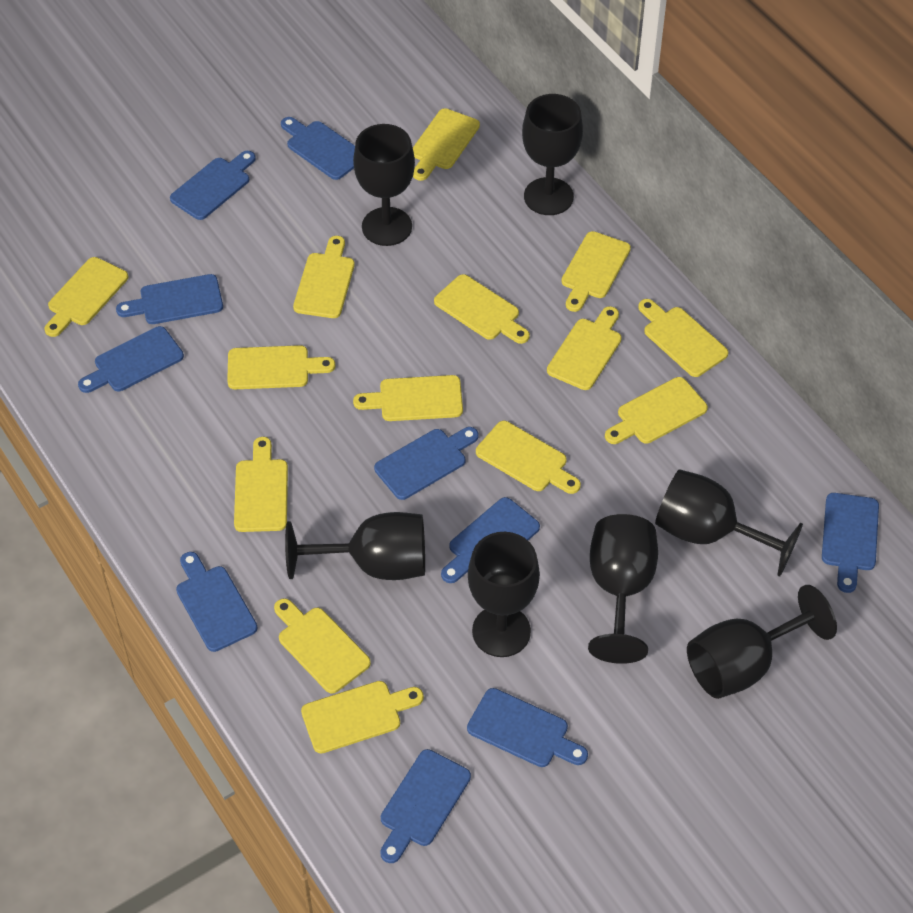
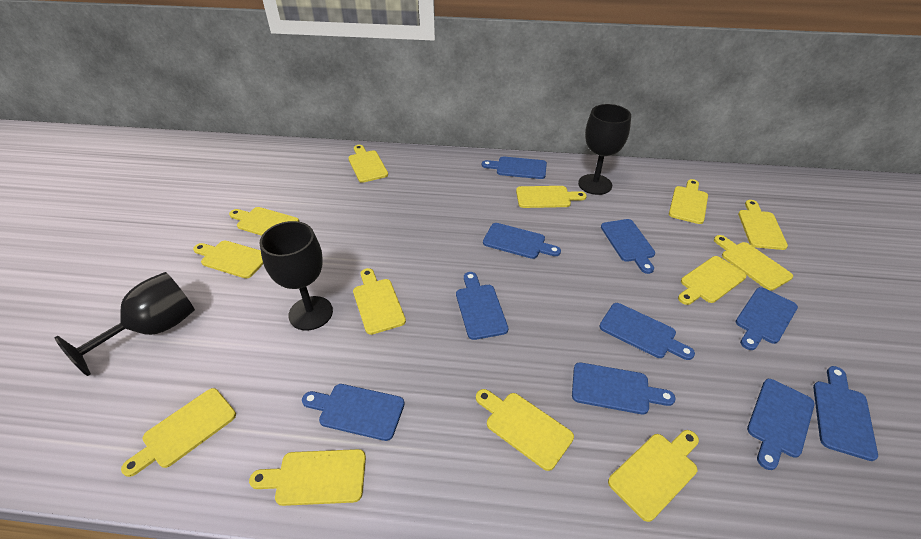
black goblet: 7 -> 3
yellow cutting board: 14 -> 13

